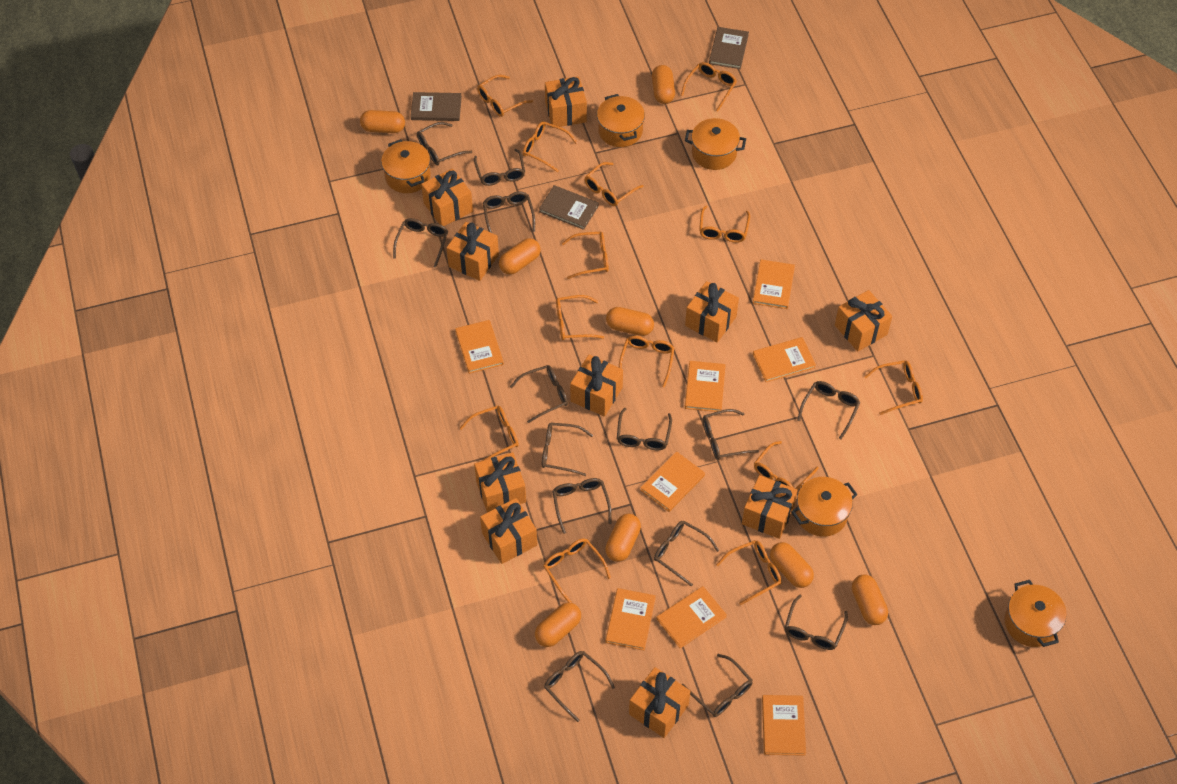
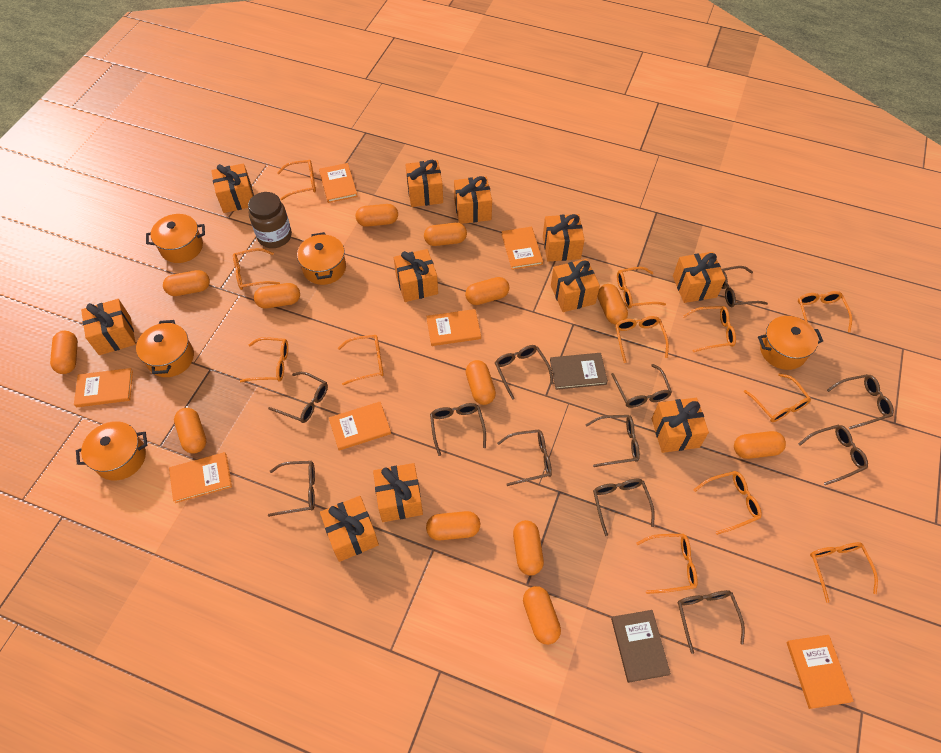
brown book: 3 -> 2
brown glasses: 14 -> 12
brown jar: 0 -> 1
orange book: 8 -> 7
orange capsule: 8 -> 13
orange gift: 10 -> 11
orange glasses: 13 -> 12

